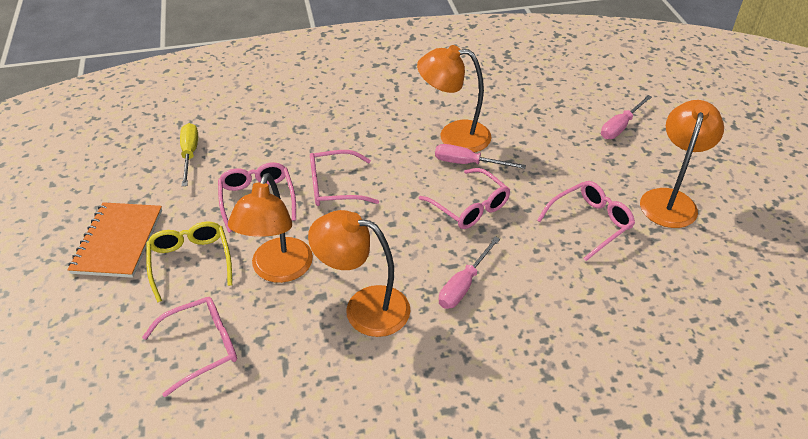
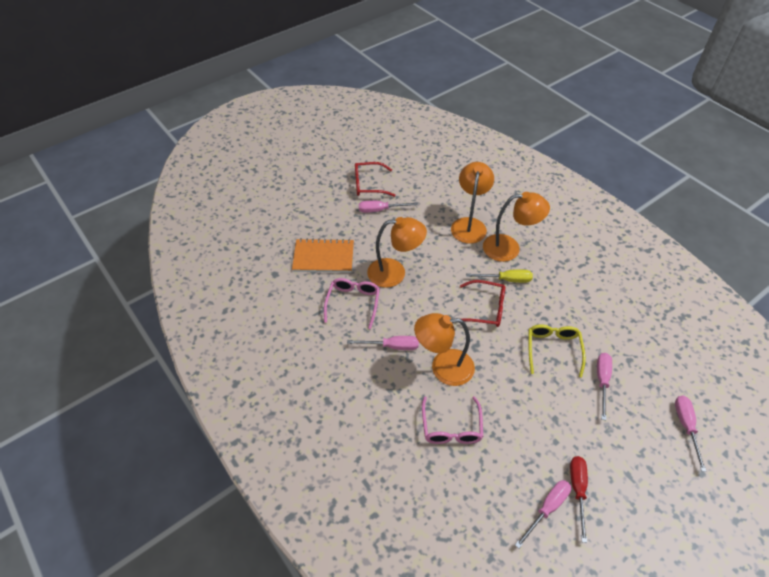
pink glasses: 5 -> 2
pink screwdriver: 3 -> 5
red glasses: 0 -> 2
red screwdriver: 0 -> 1

